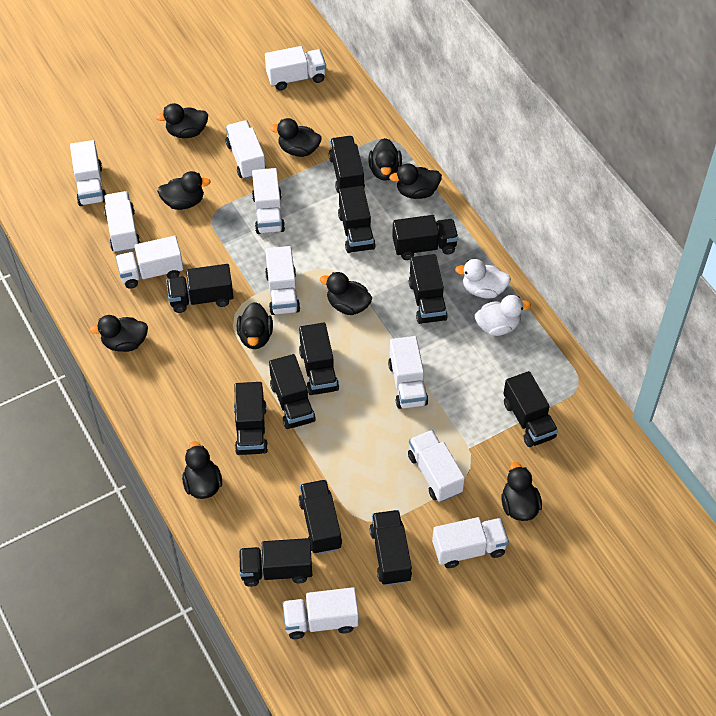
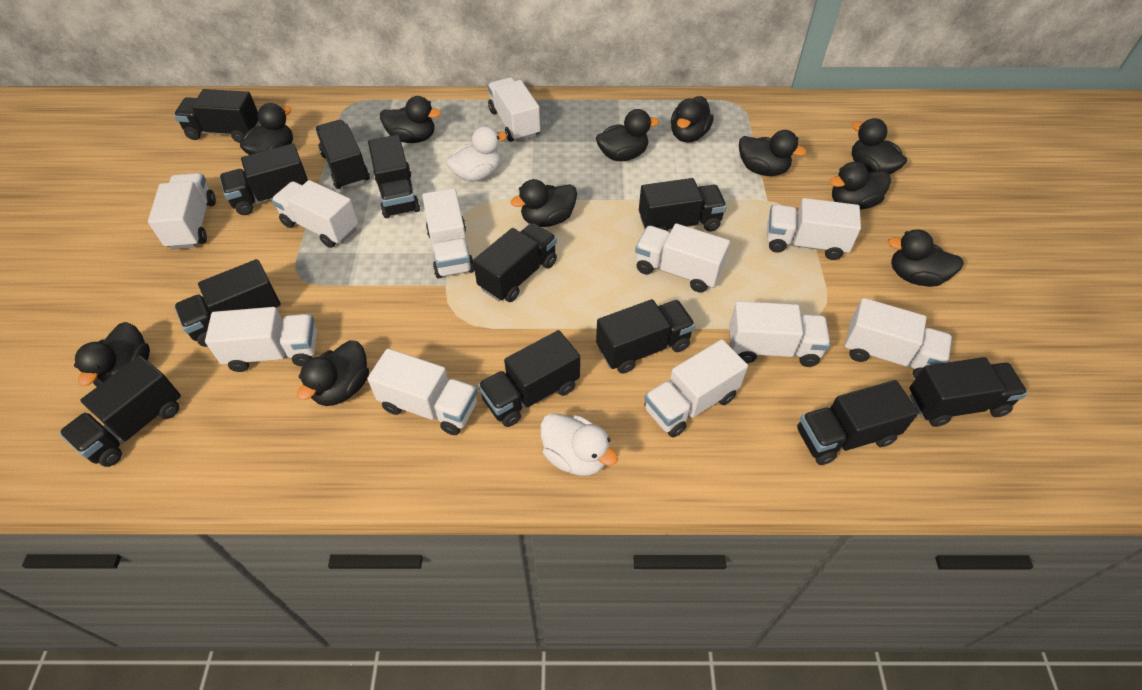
black duck: 10 -> 11

